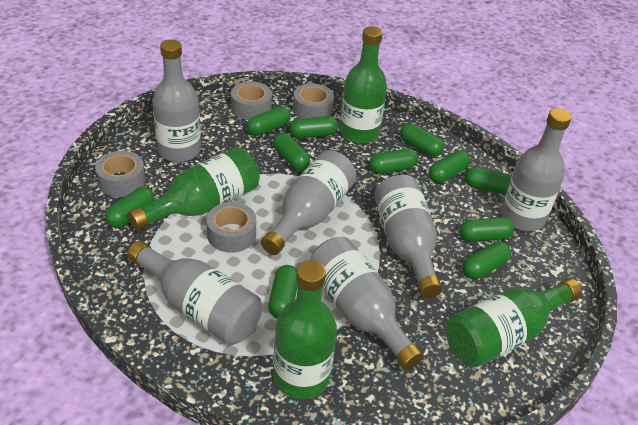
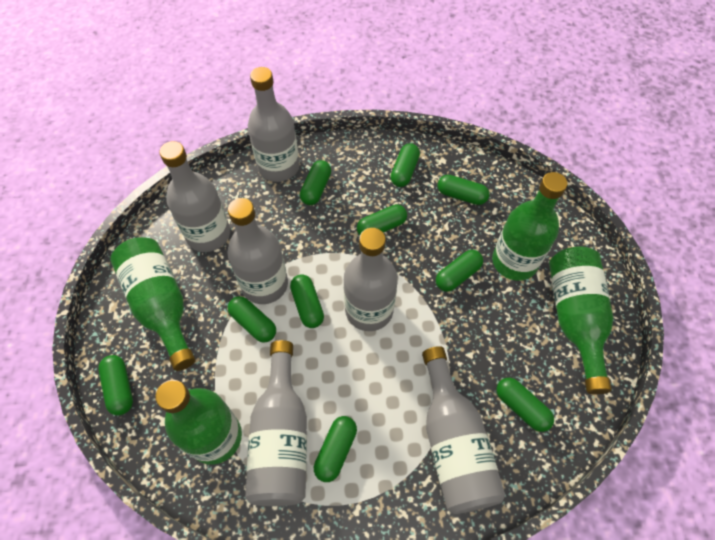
green capsule: 11 -> 10
grey tape: 4 -> 0

